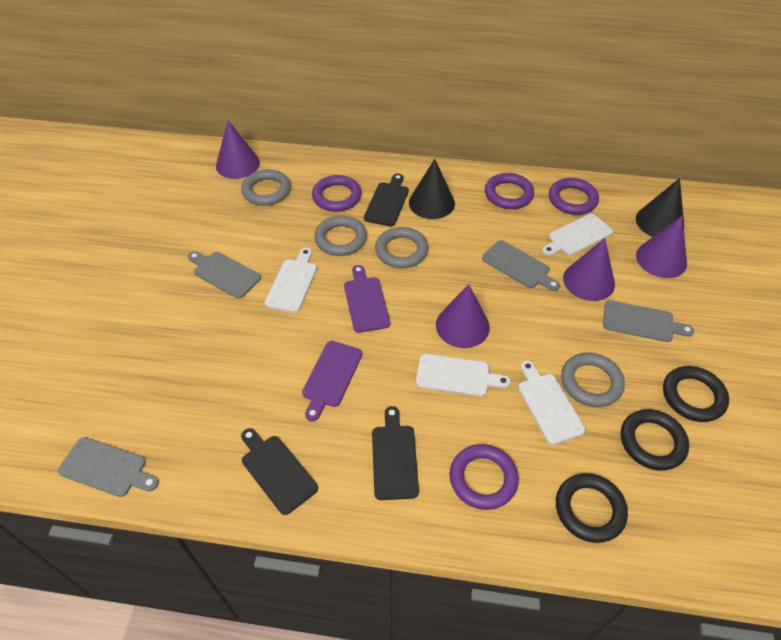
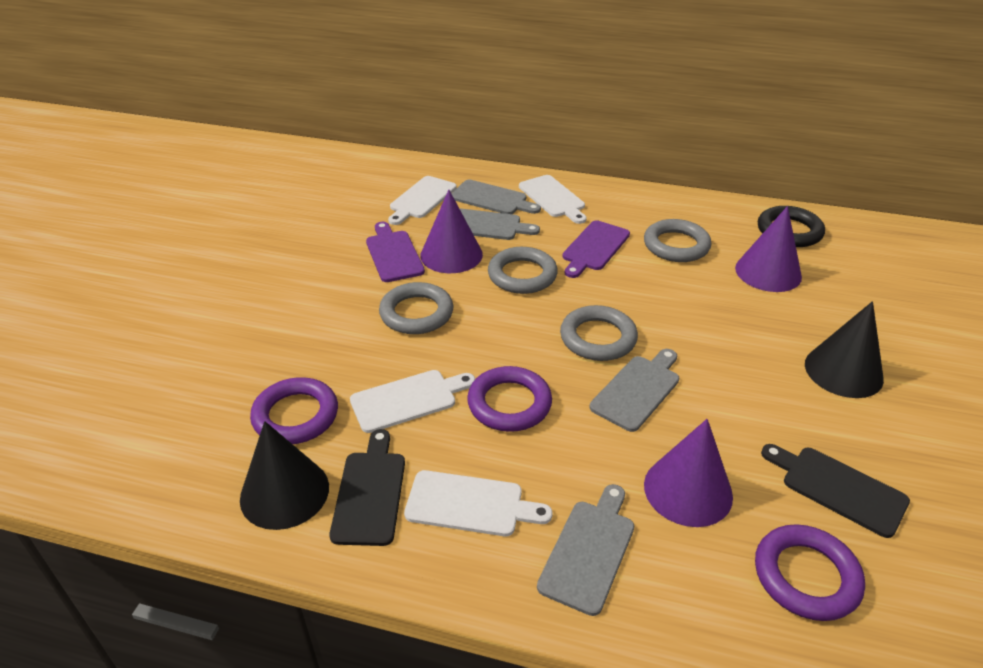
black cutting board: 3 -> 2
black ring: 3 -> 1
purple cone: 4 -> 3
purple ring: 4 -> 3

